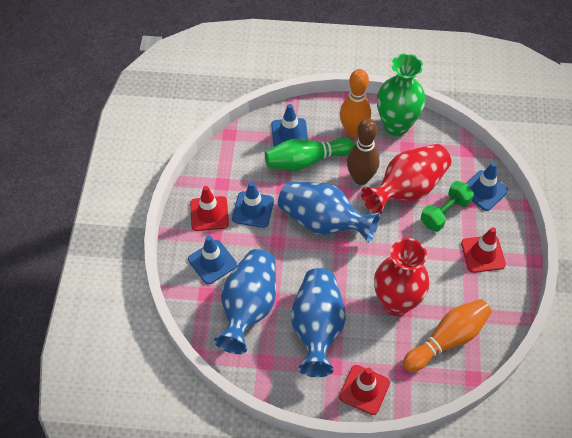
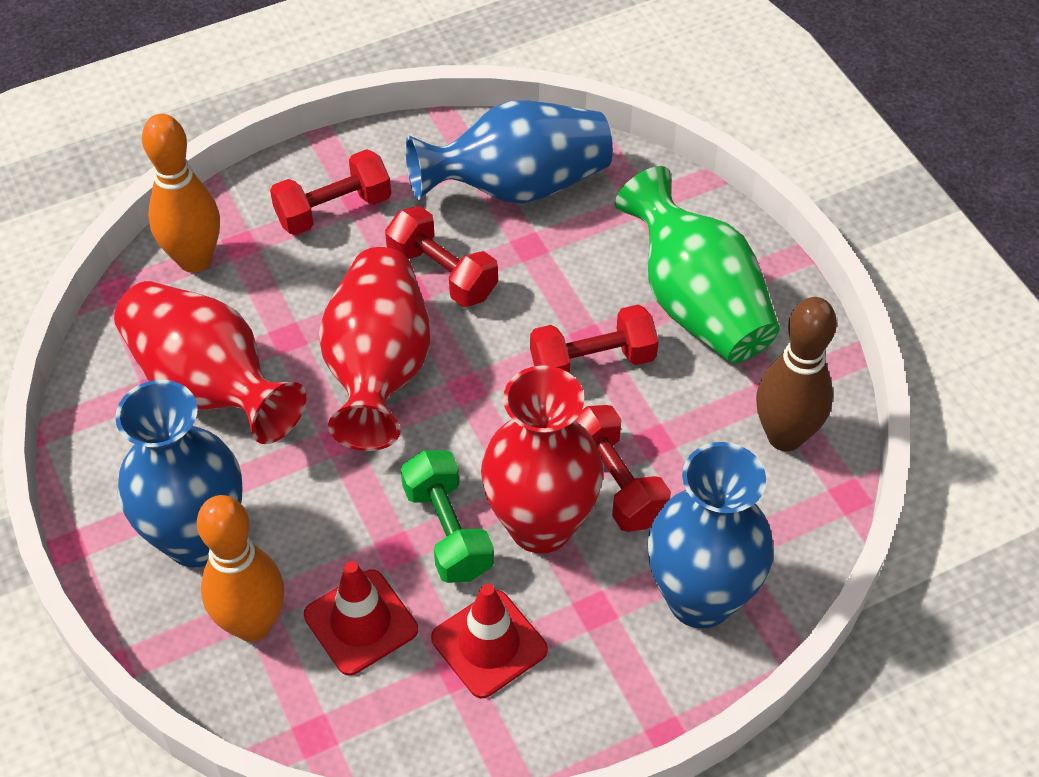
blue traffic cone: 4 -> 0
green bowling pin: 1 -> 0
red dumbbell: 0 -> 4
red traffic cone: 3 -> 2
red vase: 2 -> 3

